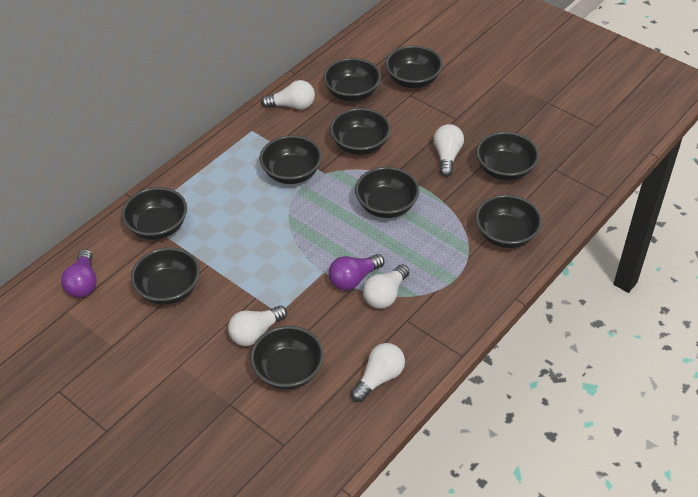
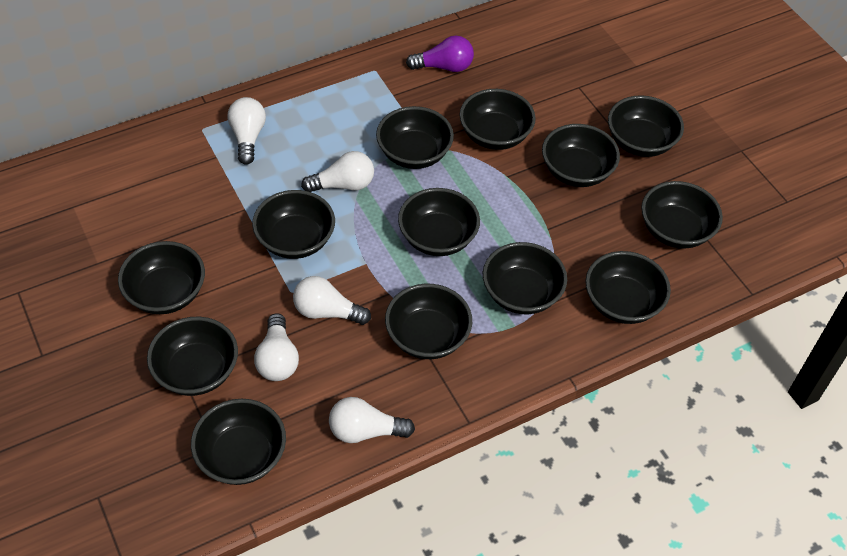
black bowl: 10 -> 13
purple light bulb: 2 -> 1

